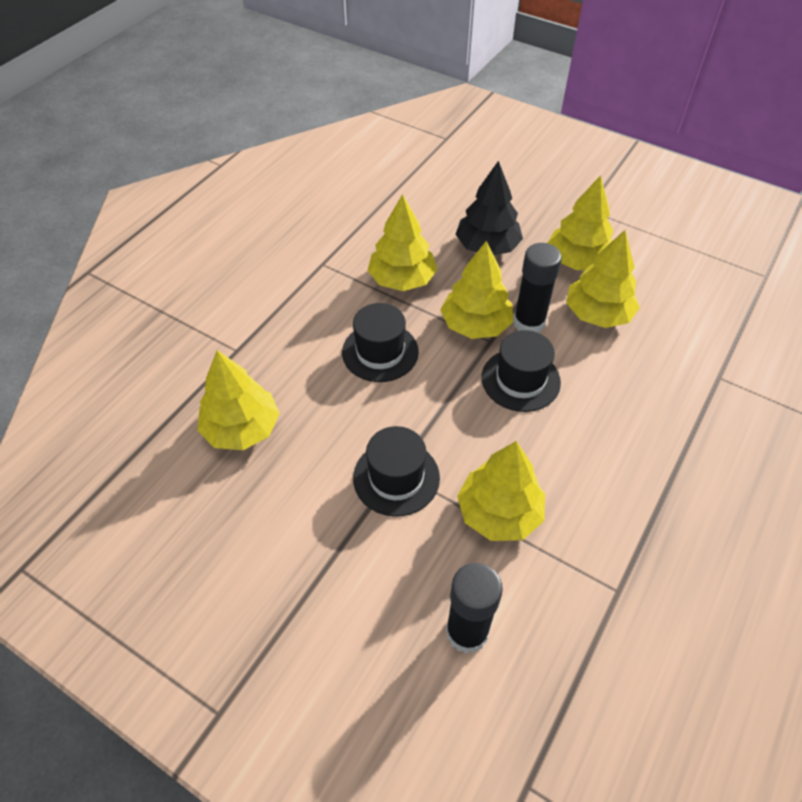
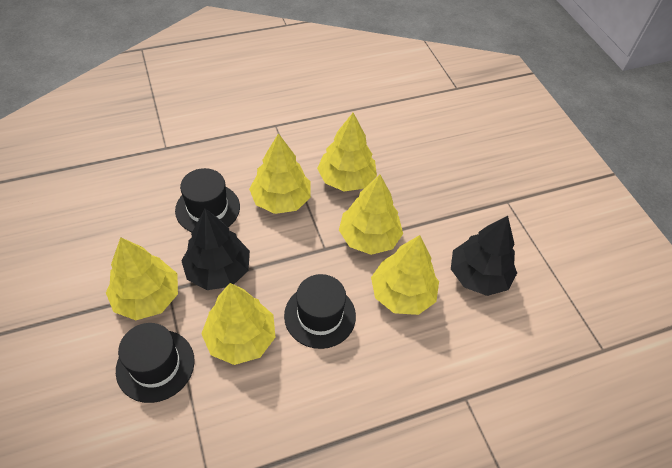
black glue stick: 2 -> 0
black tree: 1 -> 2

